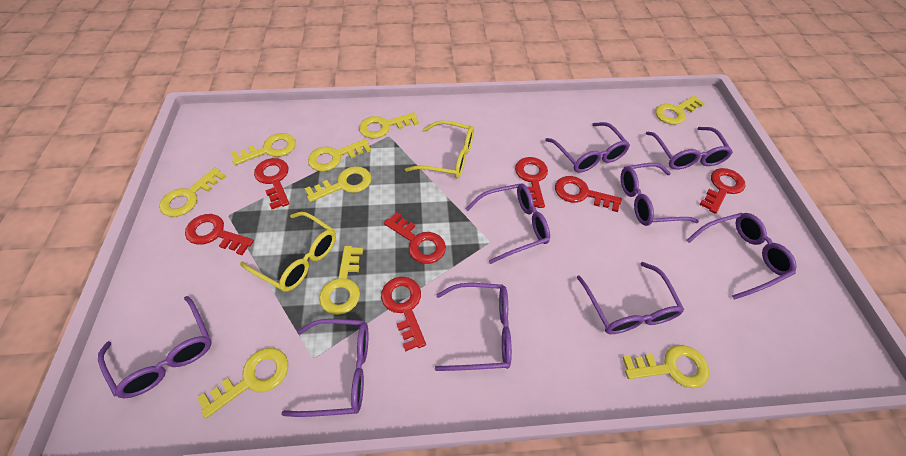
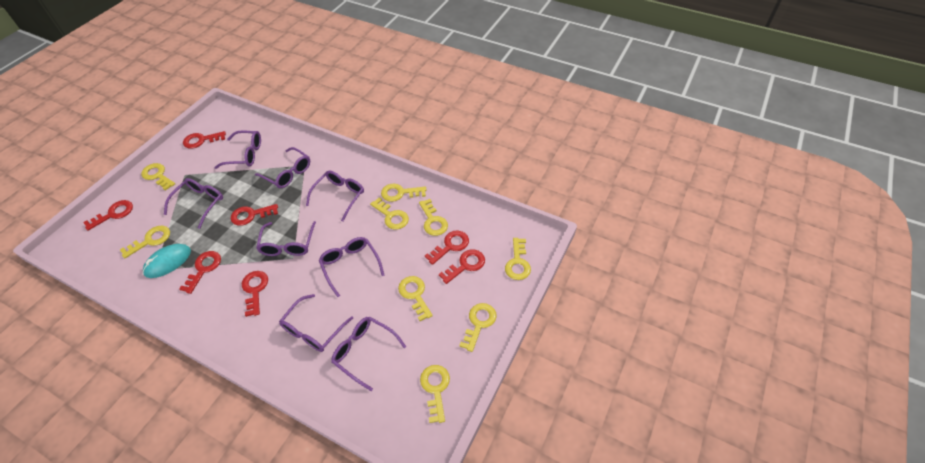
purple glasses: 9 -> 8
turquoise mouse: 0 -> 1
yellow glasses: 2 -> 0

